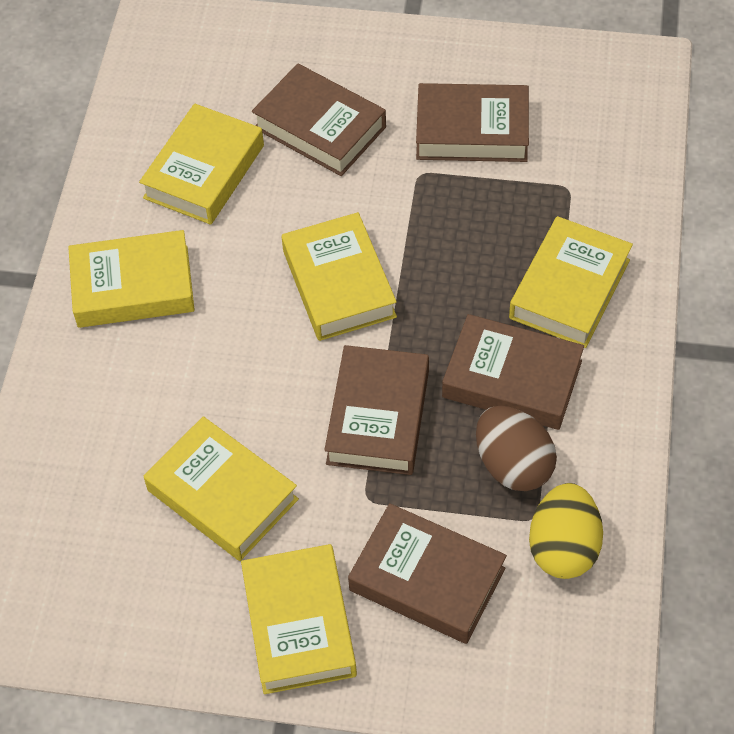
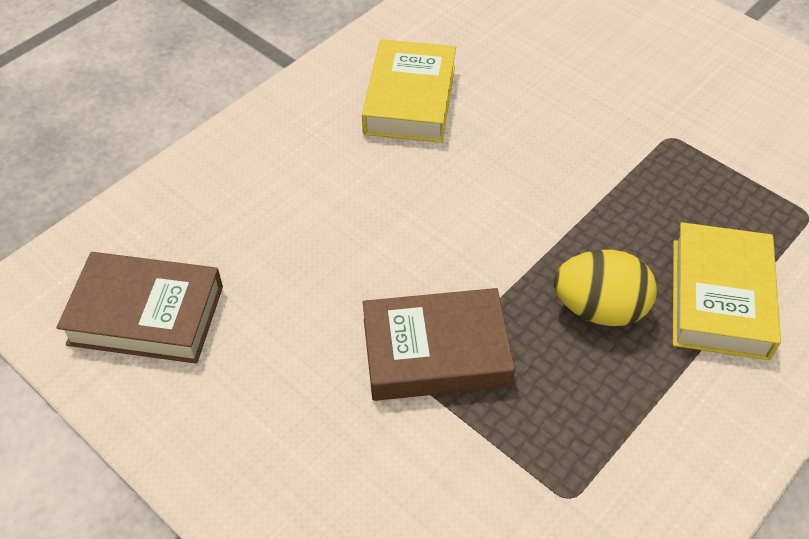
brown book: 5 -> 2
brown egg: 1 -> 0
yellow book: 6 -> 2

